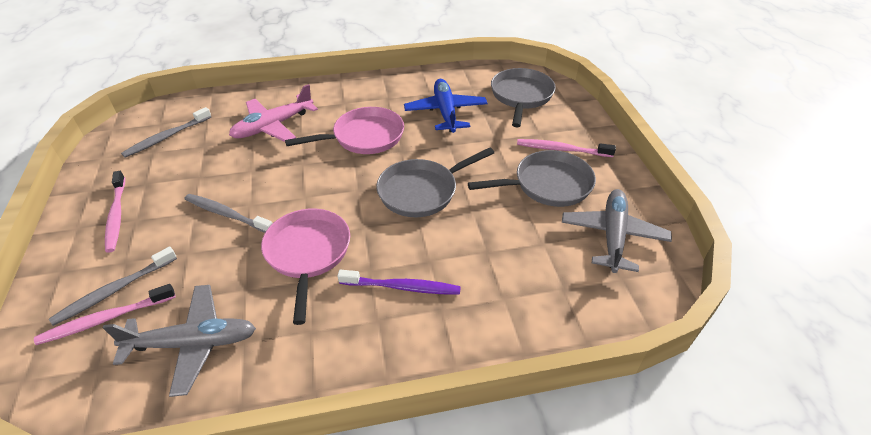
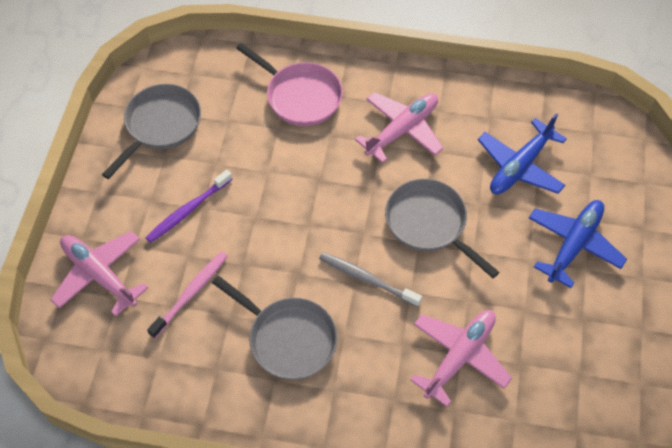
blue plane: 1 -> 2
grey plane: 2 -> 0
grey toothbrush: 3 -> 1
pink pan: 2 -> 1
pink plane: 1 -> 3
pink toothbrush: 3 -> 1

